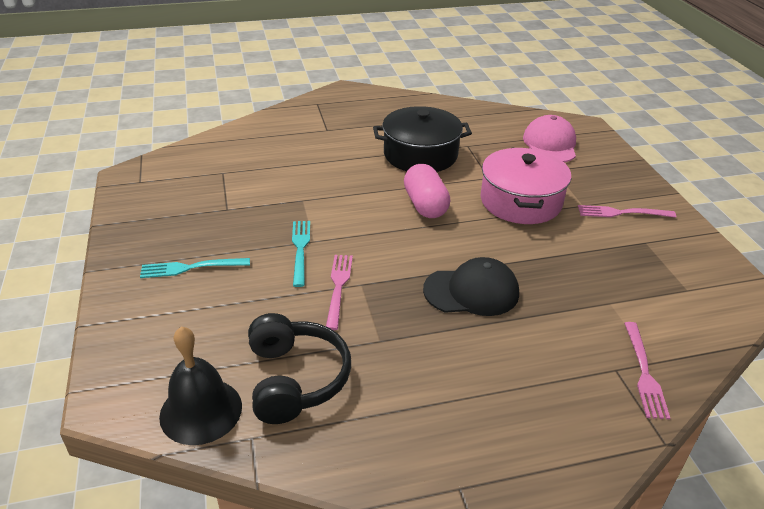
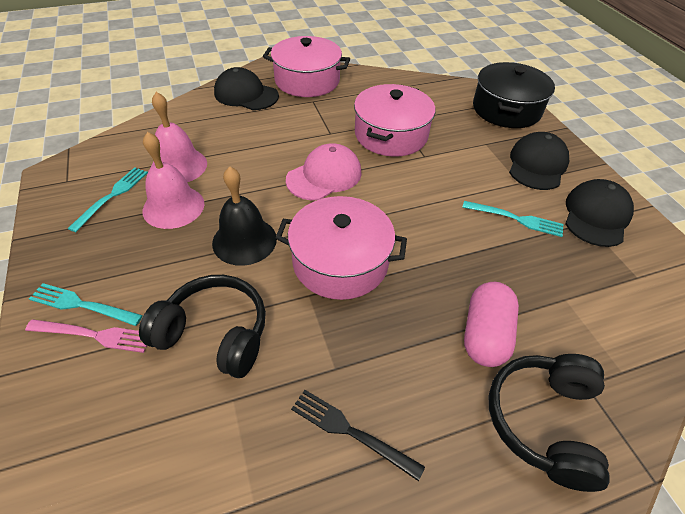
black cap: 1 -> 3
black fork: 0 -> 1
black headphones: 1 -> 2
pink bell: 0 -> 2
pink fork: 3 -> 1
pink pot: 1 -> 3
turquoise fork: 2 -> 3

